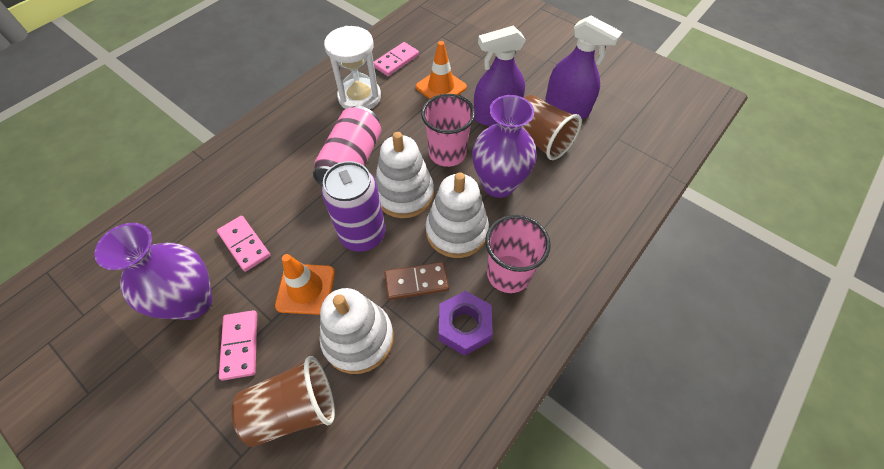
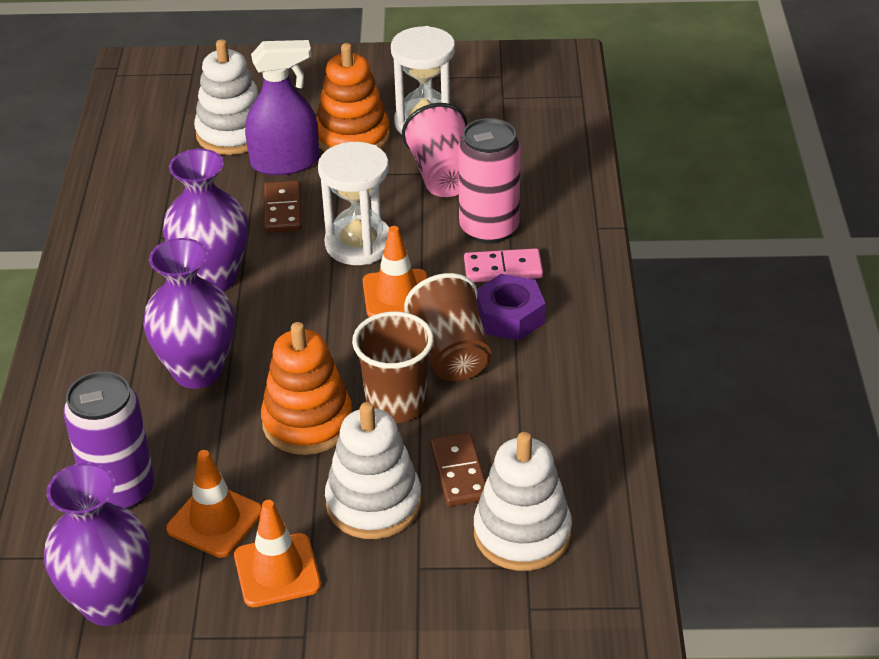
brown domino: 1 -> 2
orange stacking toy: 0 -> 2
orange traffic cone: 2 -> 3
pink cup: 2 -> 1
pink domino: 3 -> 1
purple spray bottle: 2 -> 1
purple vase: 2 -> 3
white hourglass: 1 -> 2

